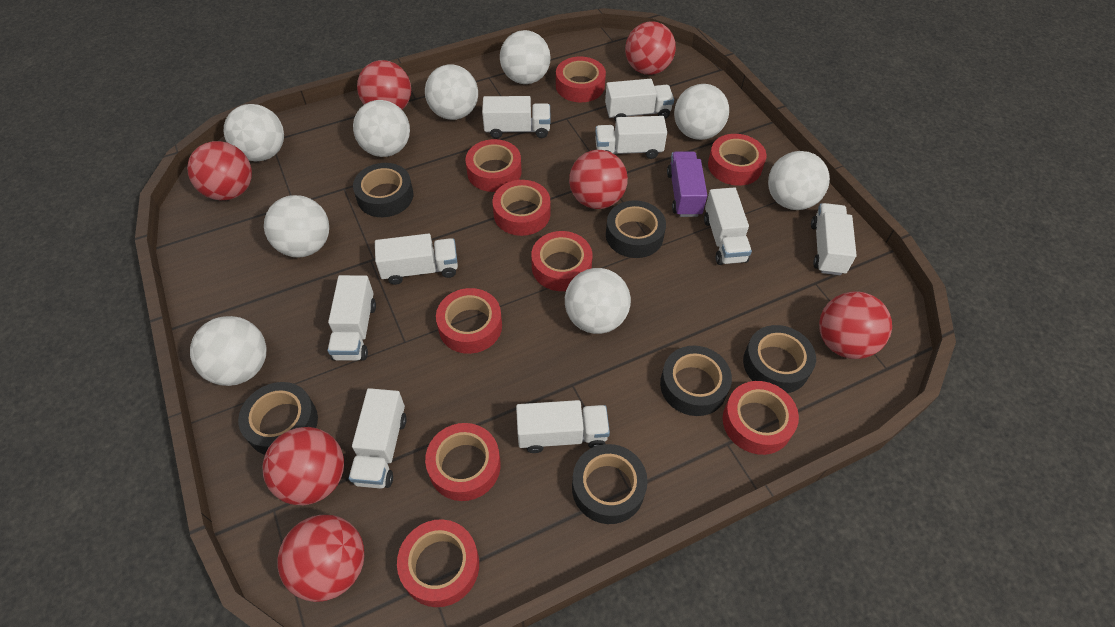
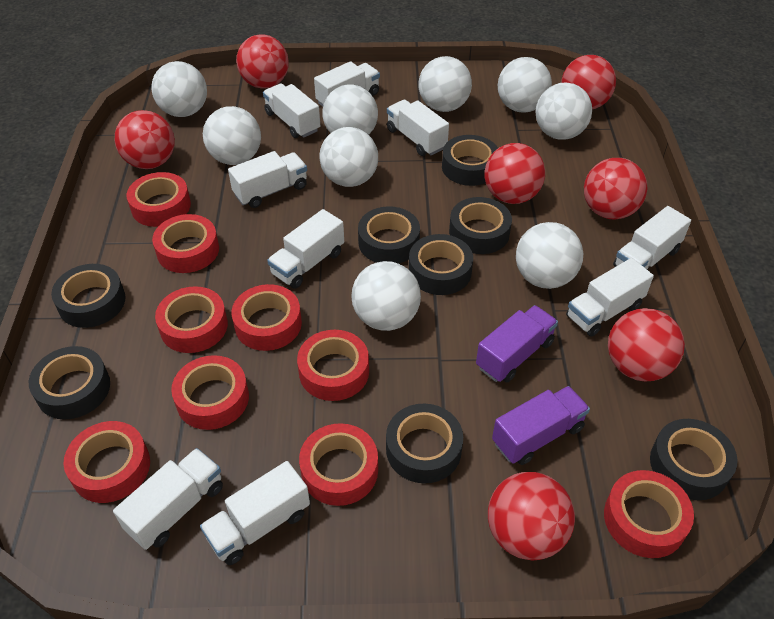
black tape: 6 -> 8
purple truck: 1 -> 2

